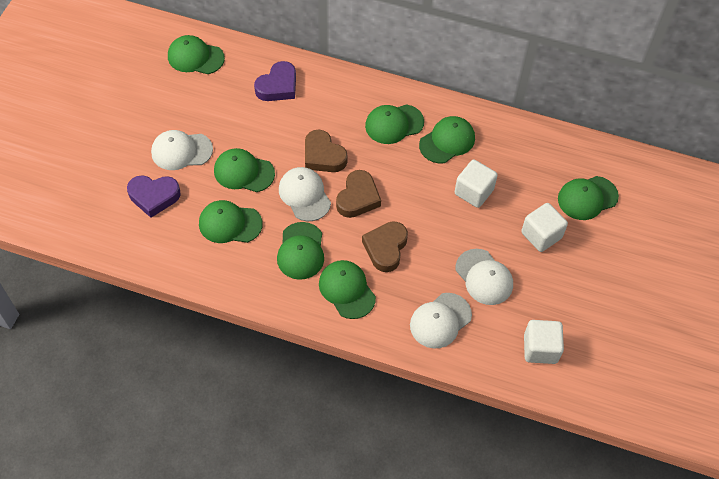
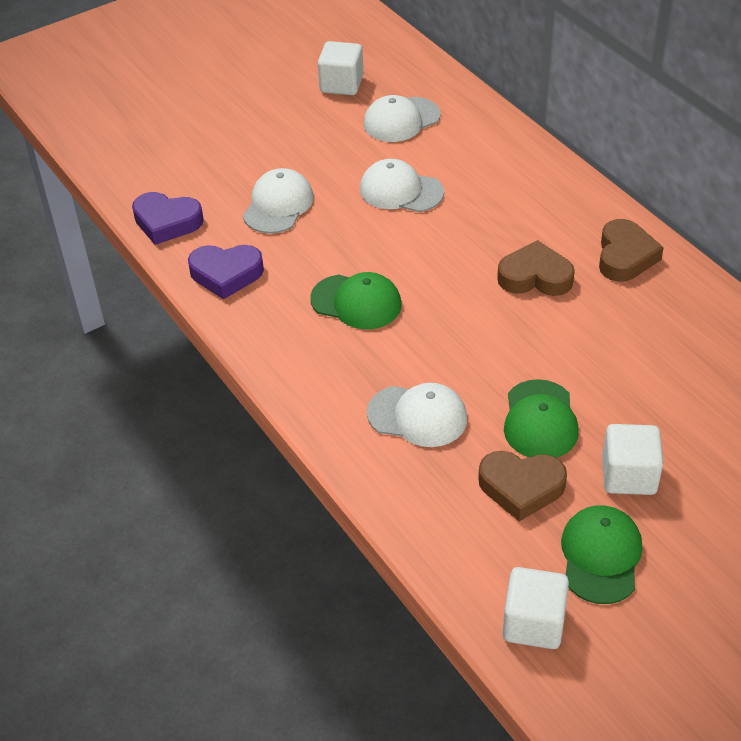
green cap: 8 -> 3

